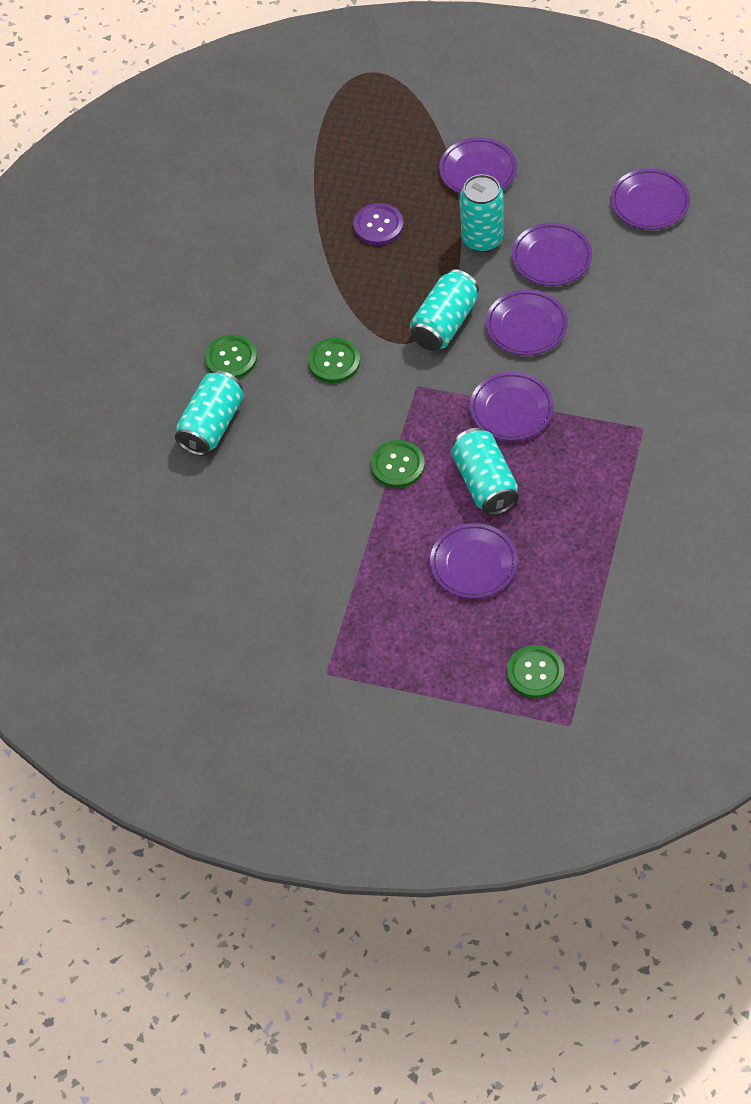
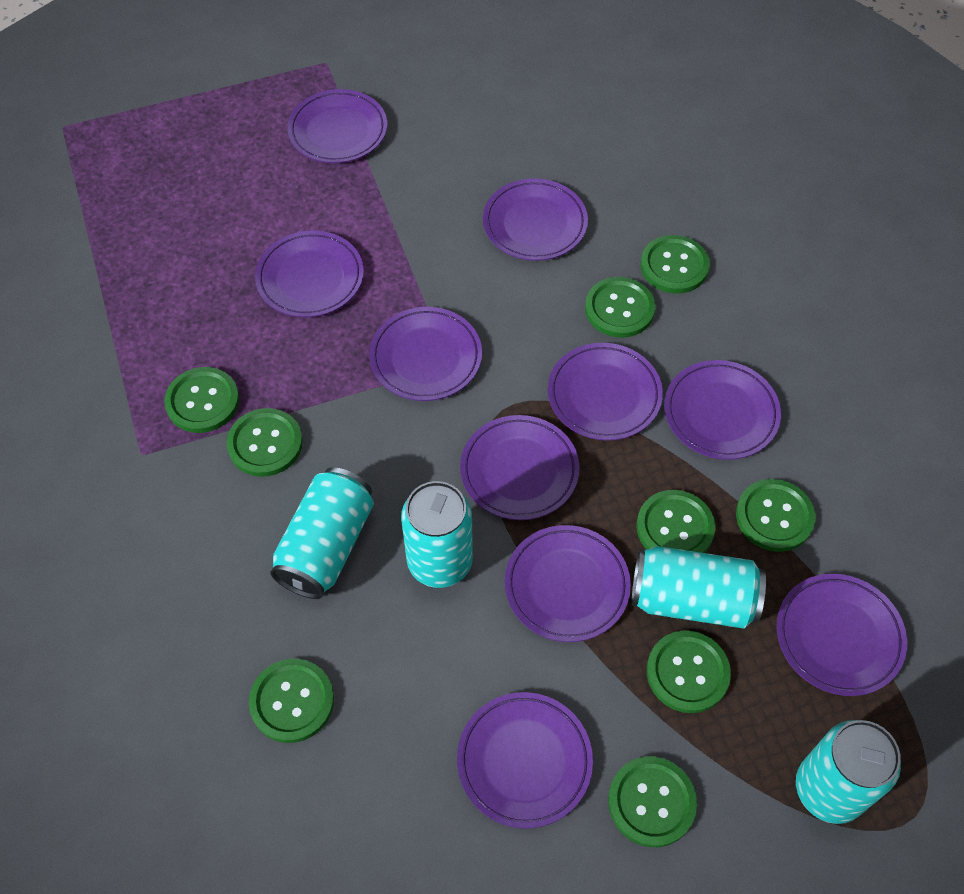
green button: 4 -> 9
purple button: 1 -> 0
purple plate: 6 -> 10

